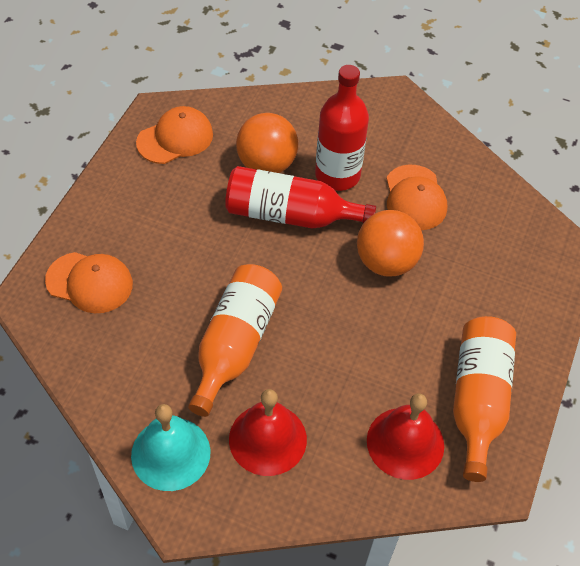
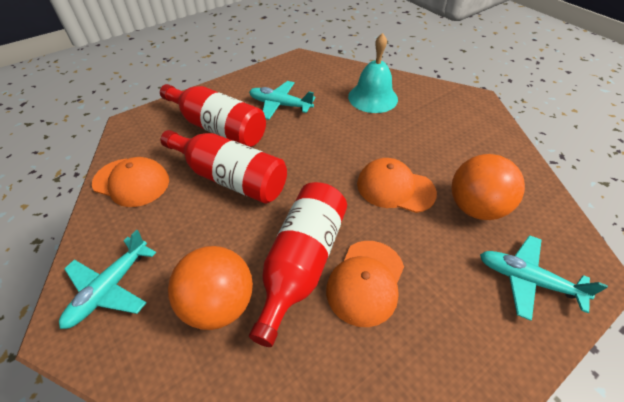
orange bottle: 2 -> 0
red bell: 2 -> 0
red bottle: 2 -> 3
turquoise plane: 0 -> 3

